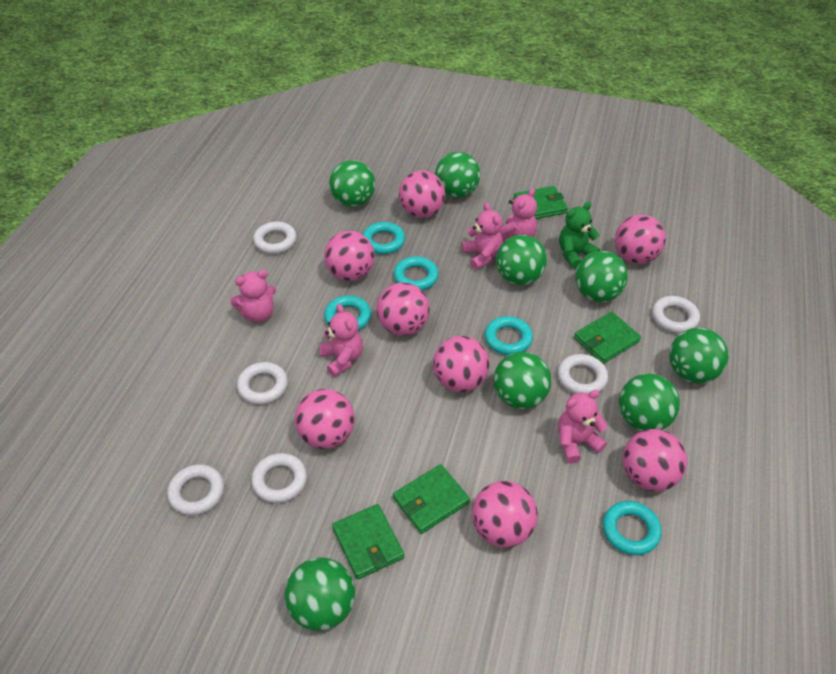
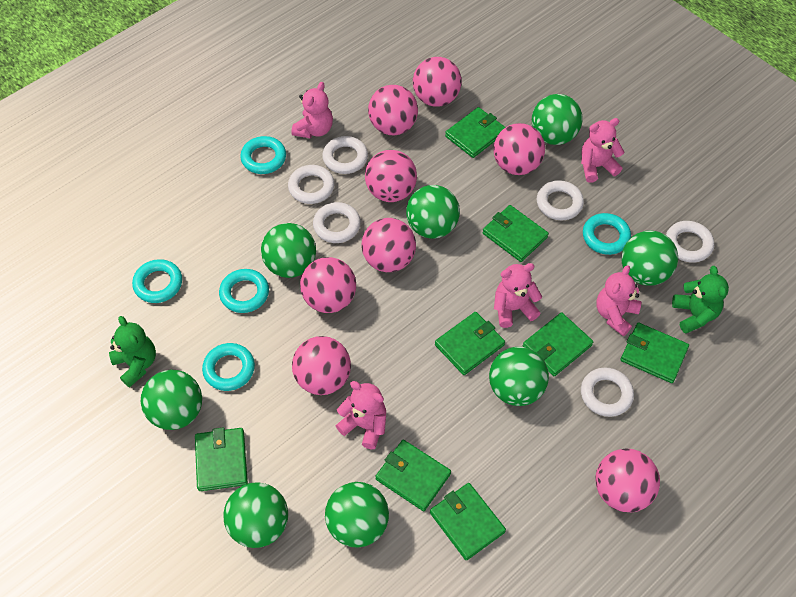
green teddy bear: 1 -> 2
green wallet: 4 -> 8

